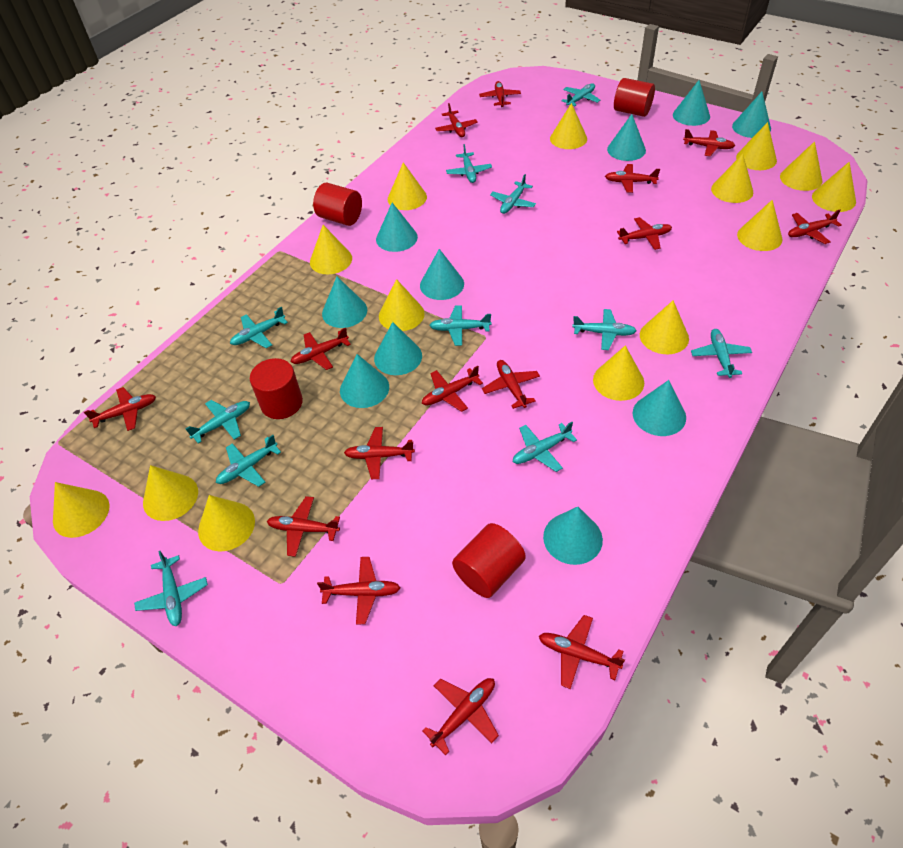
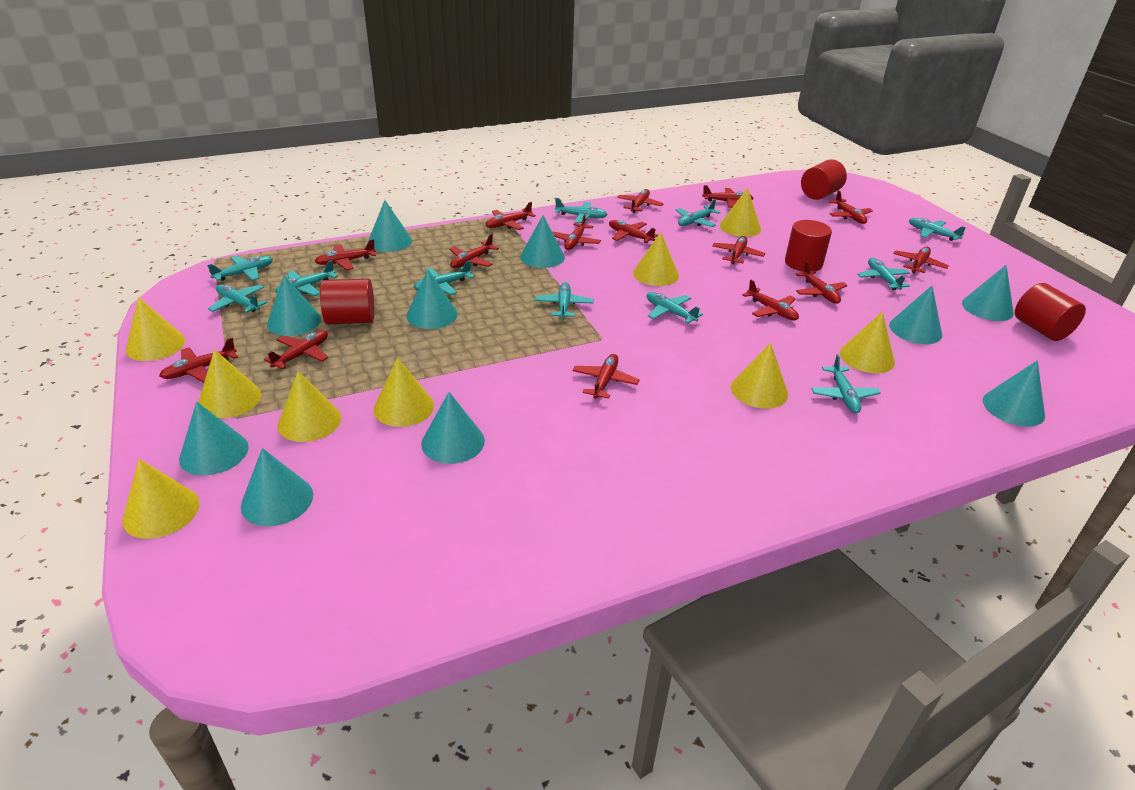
yellow cone: 14 -> 9

